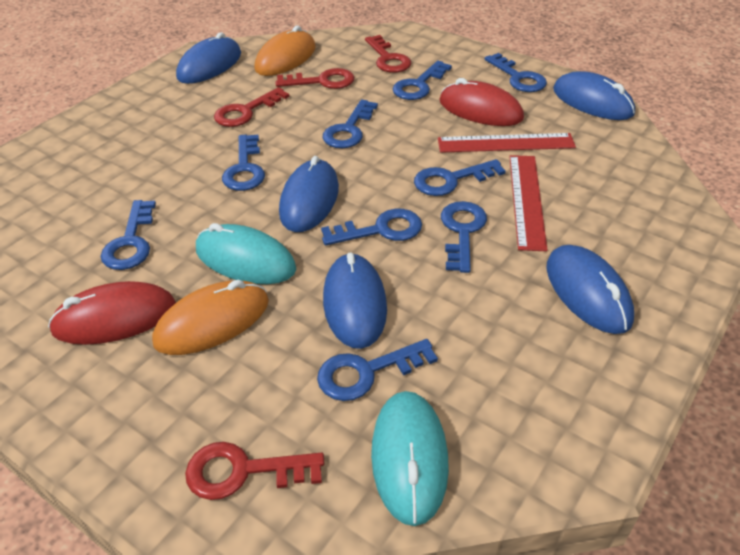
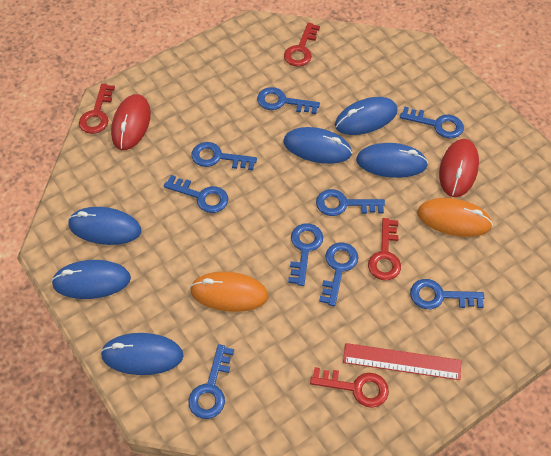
blue mouse: 5 -> 6
red ruler: 2 -> 1
turquoise mouse: 2 -> 0

